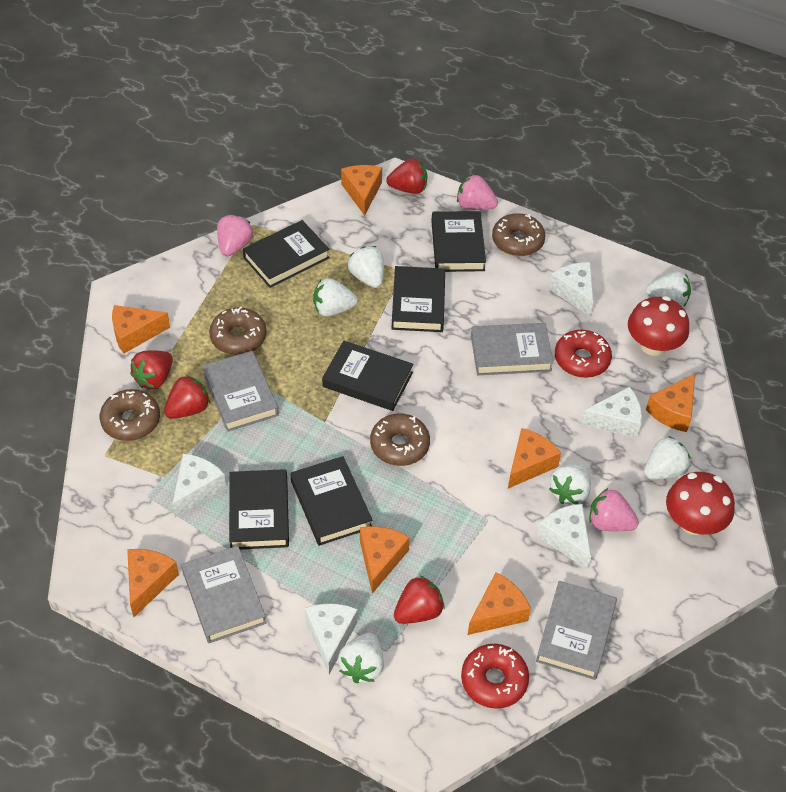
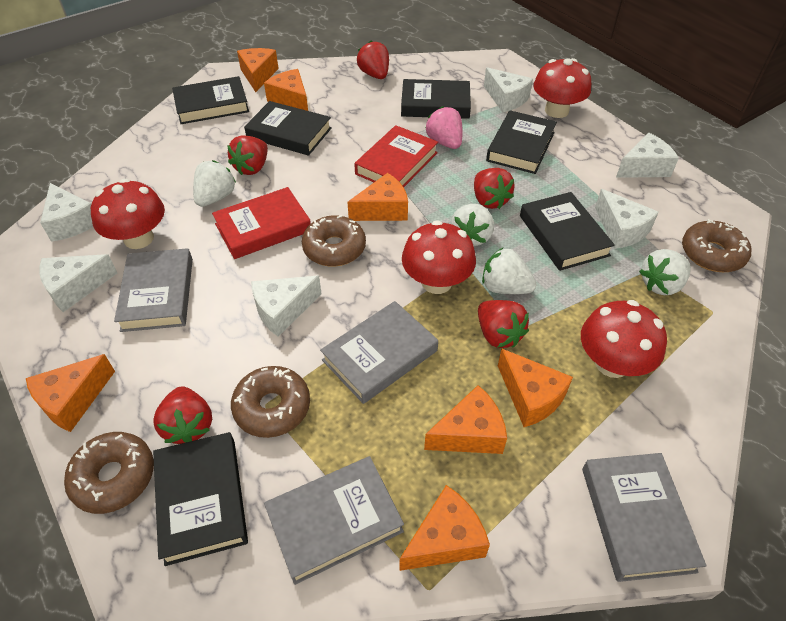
pink strawberry: 3 -> 1
red book: 0 -> 2
red donut: 2 -> 0
red mushroom: 2 -> 4
red strawberry: 4 -> 5
white cheese: 5 -> 6
white strawberry: 6 -> 4

